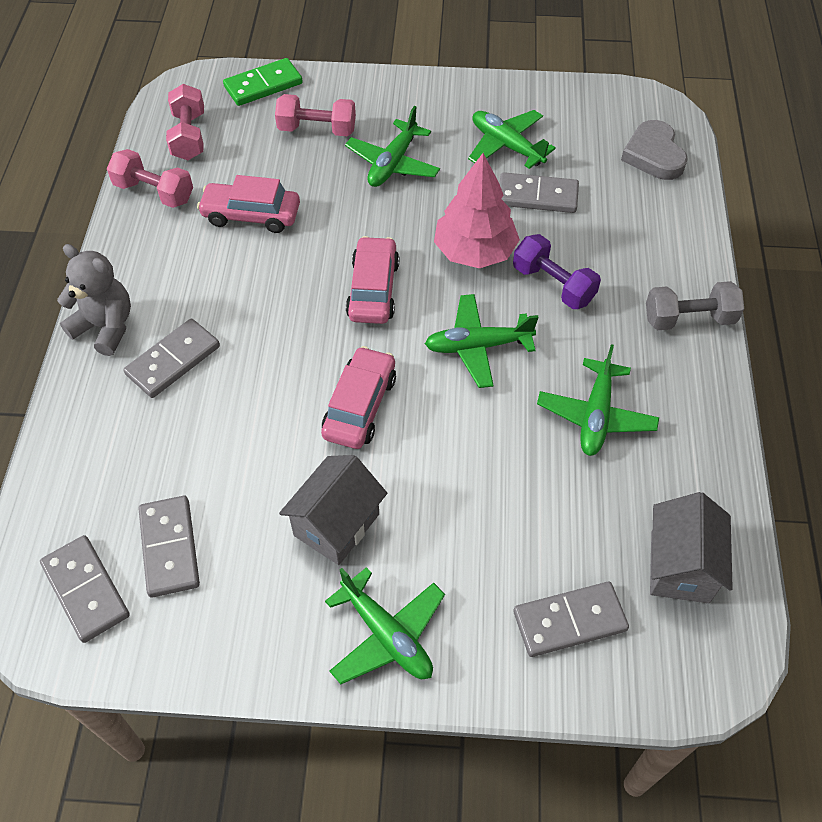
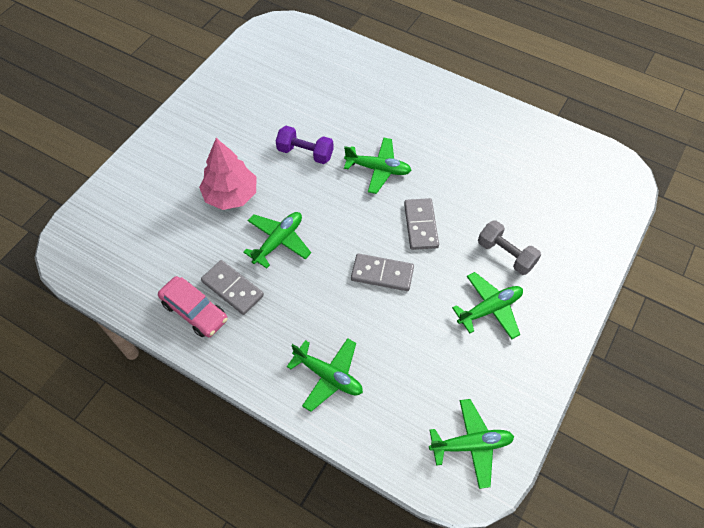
green domino: 1 -> 0
grey domino: 5 -> 3
grey heart: 1 -> 0
grey house: 2 -> 0
grey teddy bear: 1 -> 0
pink car: 3 -> 1
pink dumbbell: 3 -> 0

